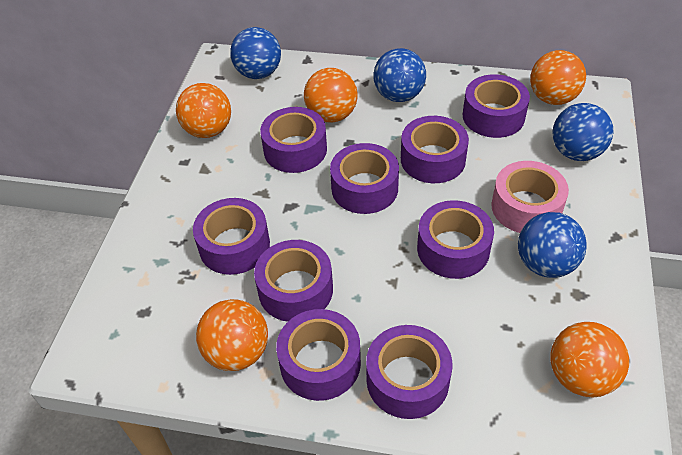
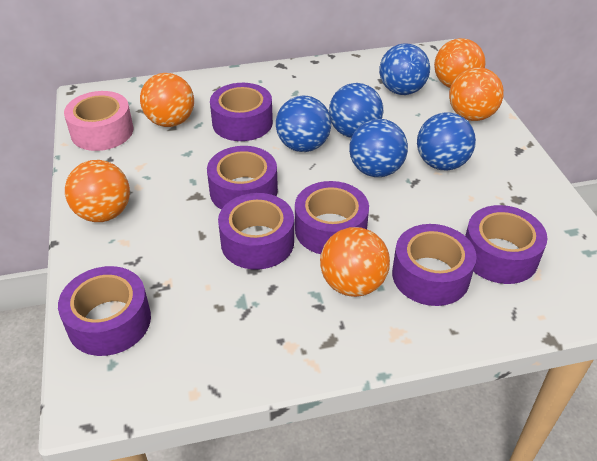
blue ball: 4 -> 5
purple tape: 9 -> 7

